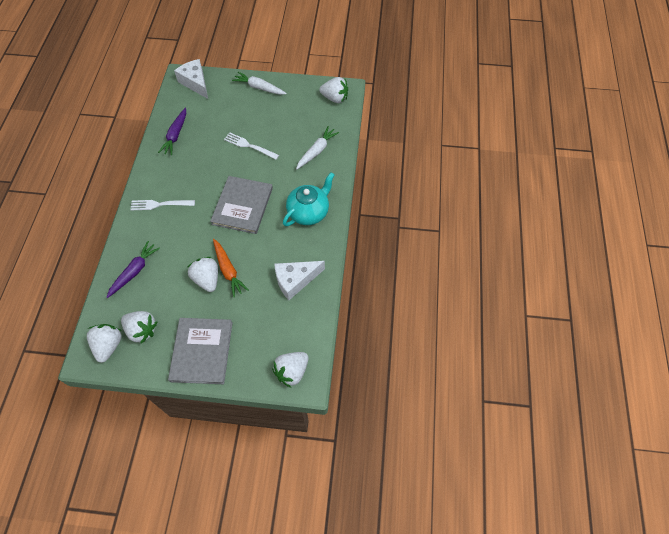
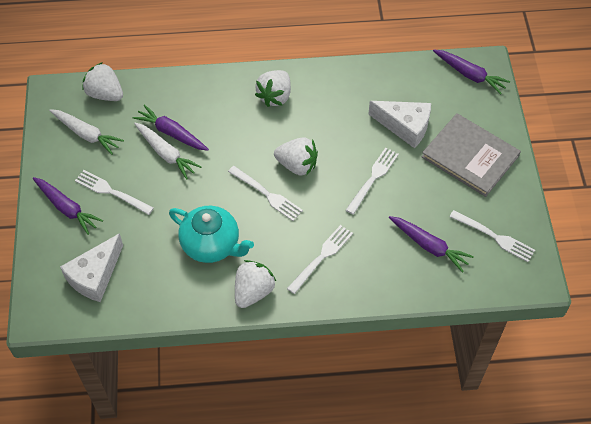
grey book: 2 -> 1
orange carrot: 1 -> 0
purple carrot: 2 -> 4
white fork: 2 -> 5
white strawberry: 5 -> 4

